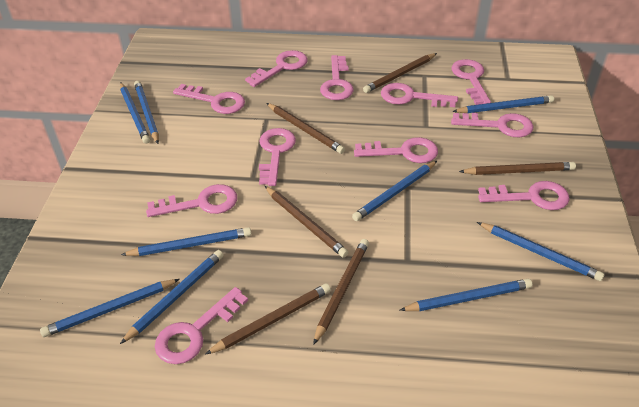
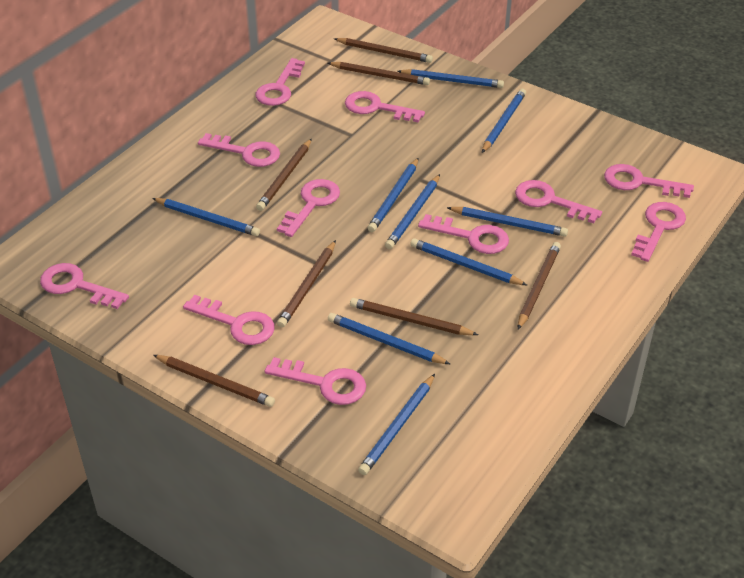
brown pencil: 6 -> 7

